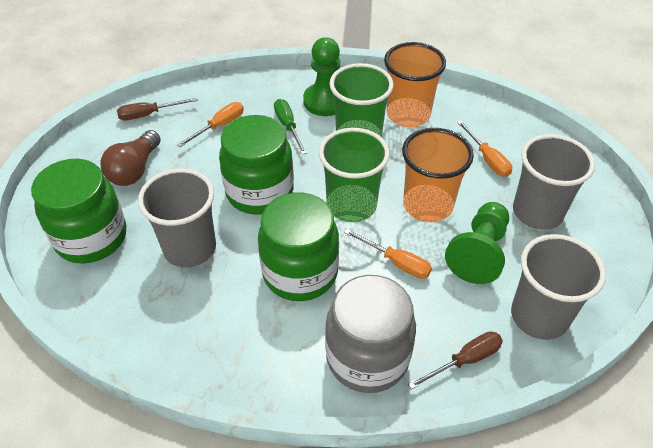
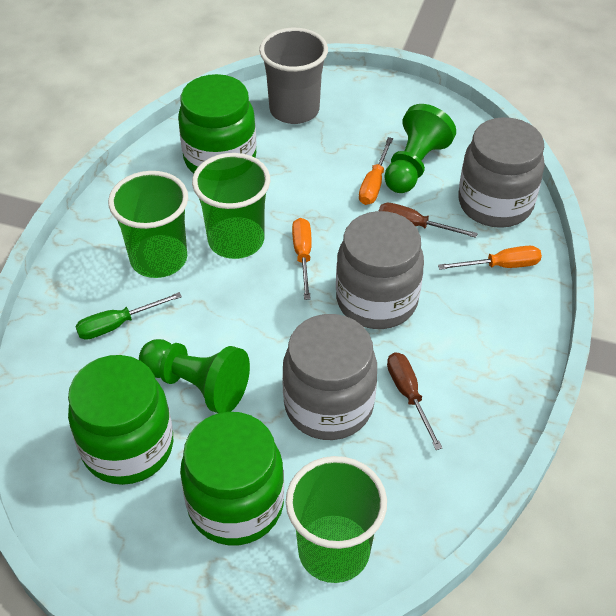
brown light bulb: 1 -> 0
green cup: 2 -> 3
grey cup: 3 -> 1
grey jar: 1 -> 3
orange cup: 2 -> 0

